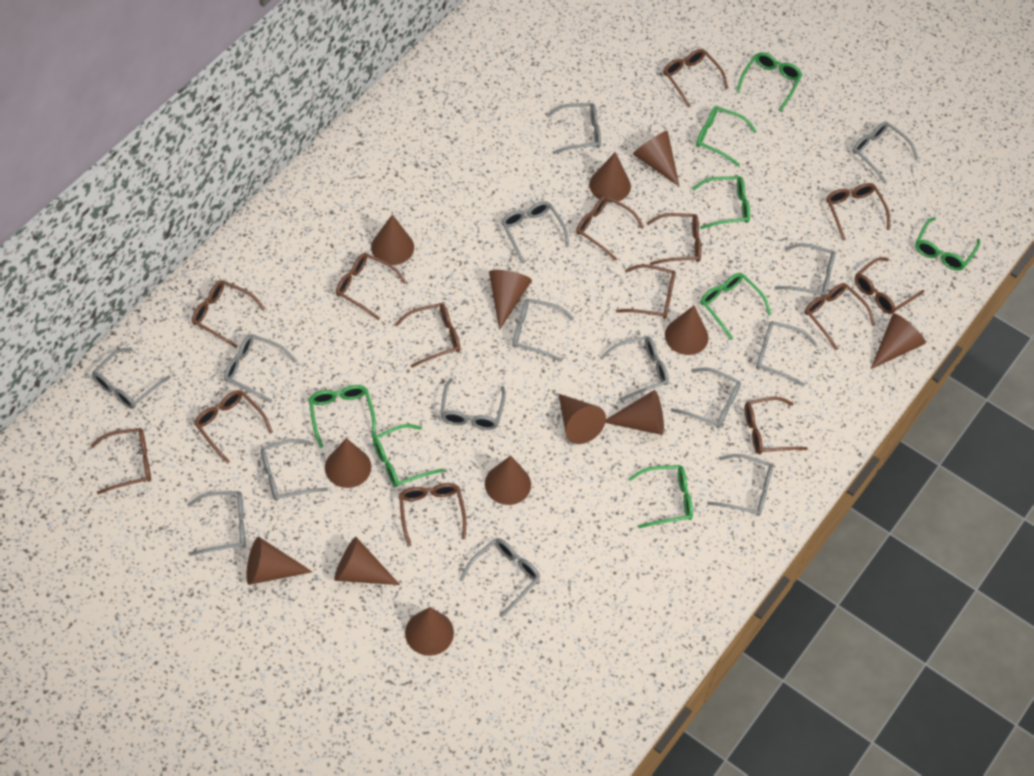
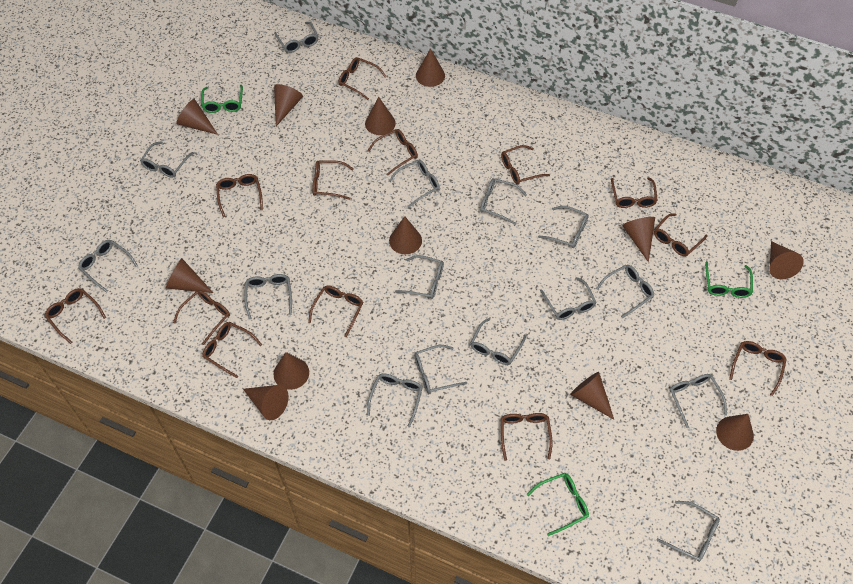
brown cone: 13 -> 12
brown glasses: 14 -> 13
green glasses: 8 -> 3

